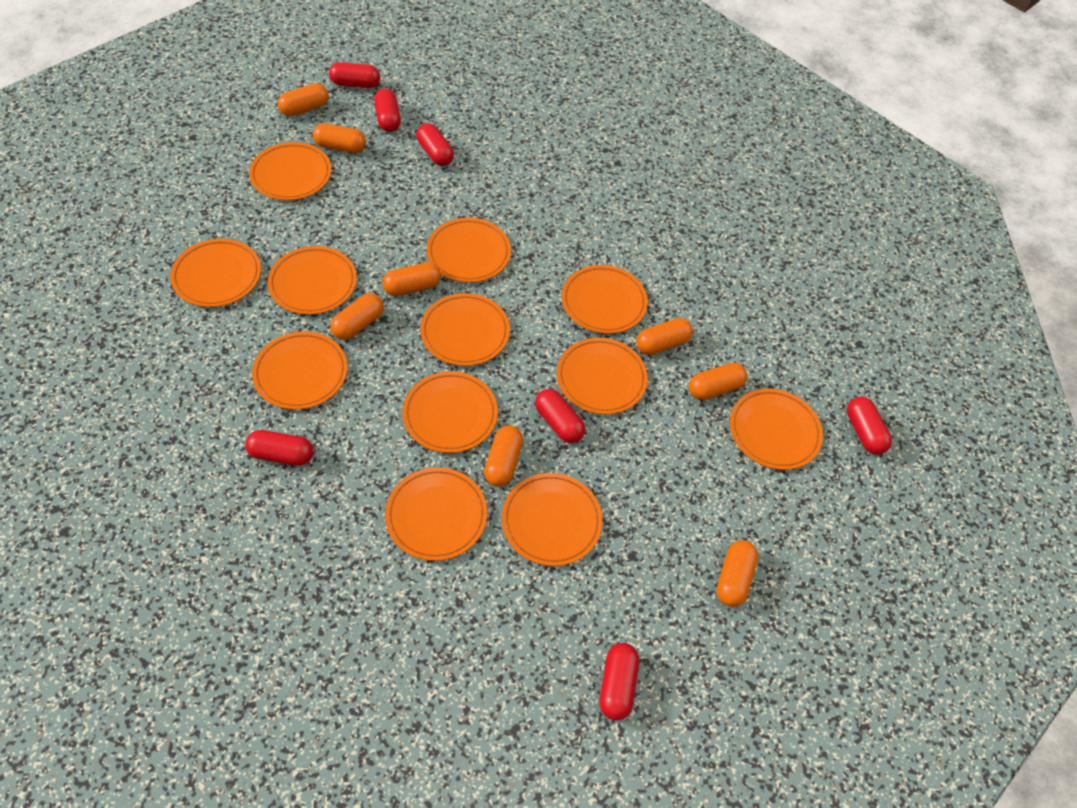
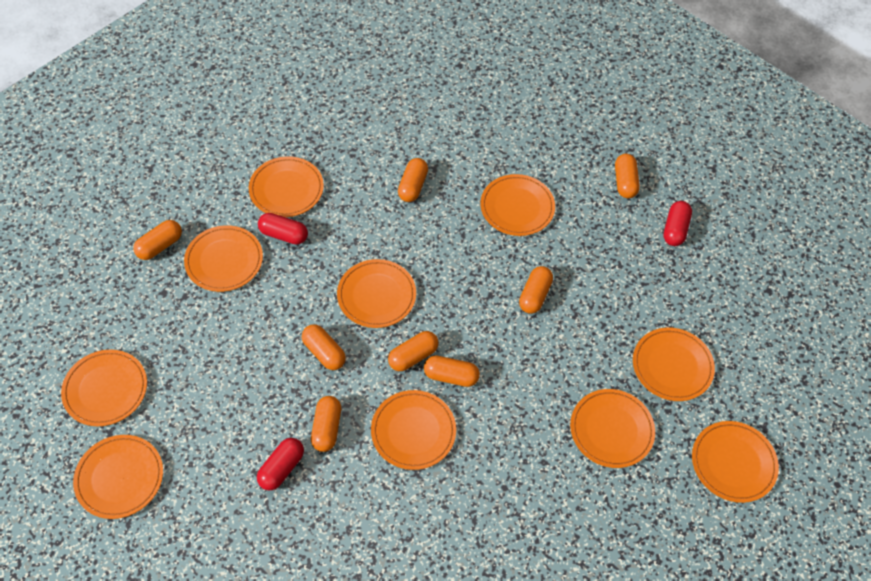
orange plate: 12 -> 10
red capsule: 7 -> 3

